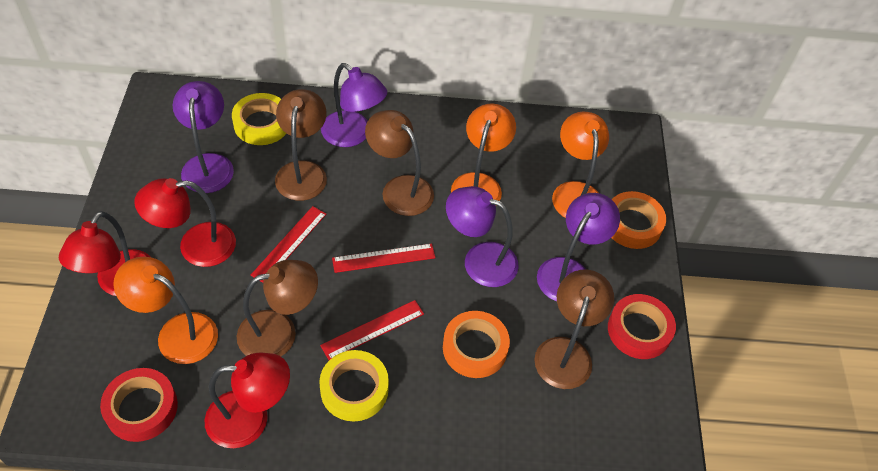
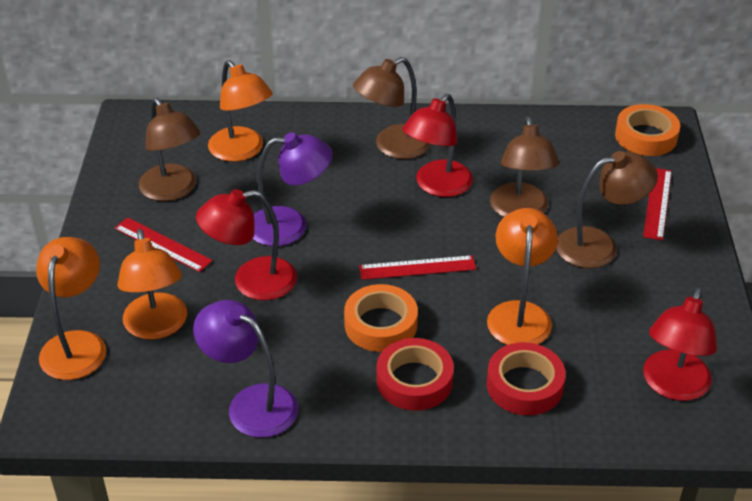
orange lamp: 3 -> 4
purple lamp: 4 -> 2
yellow tape: 2 -> 0

